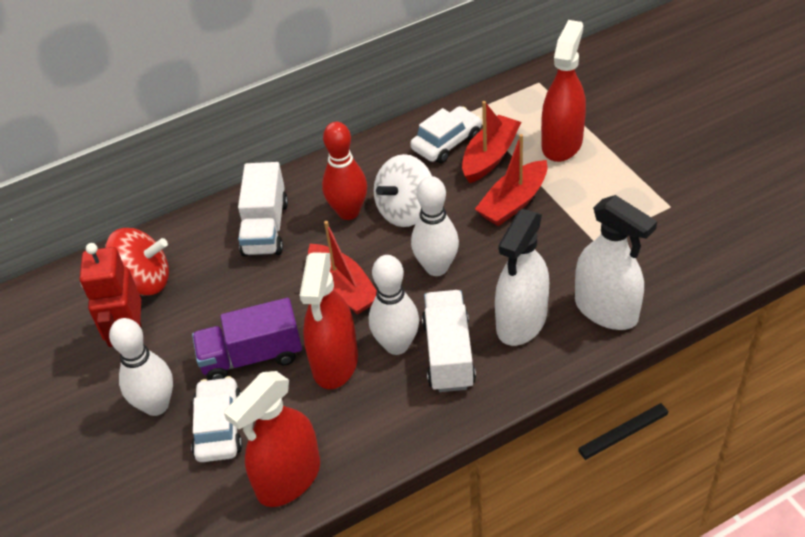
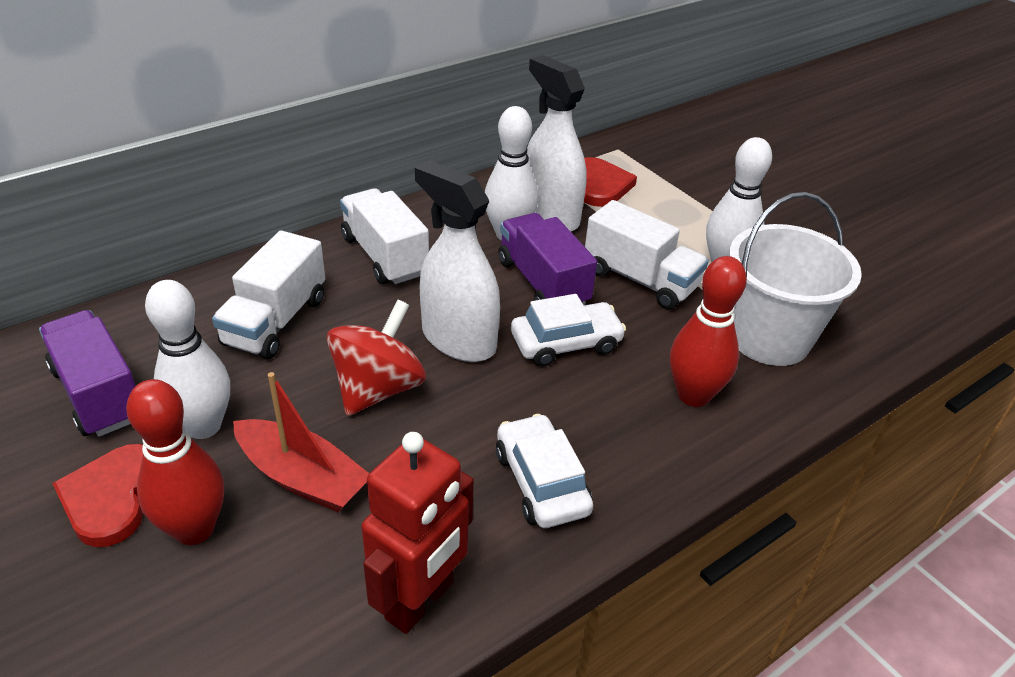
purple truck: 1 -> 2
red boat: 3 -> 1
red bowling pin: 1 -> 2
red heart: 0 -> 2
red spray bottle: 3 -> 0
white bucket: 0 -> 1
white spinning top: 1 -> 0
white truck: 2 -> 3

